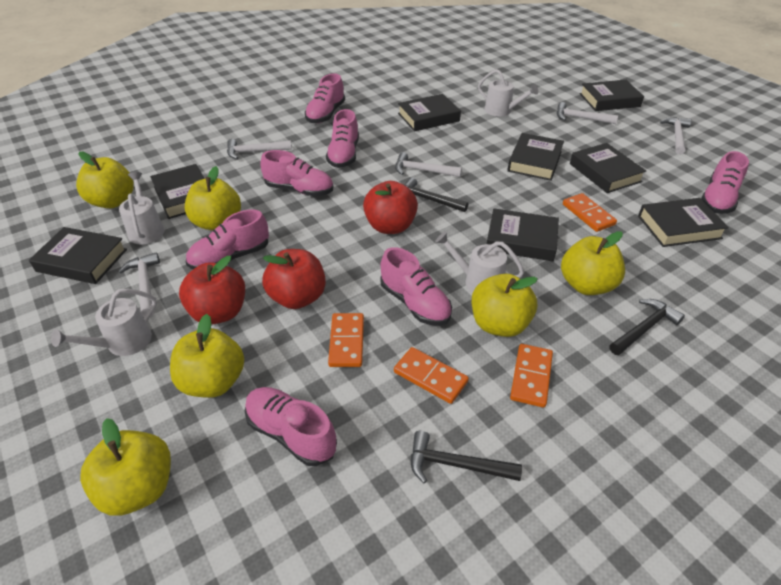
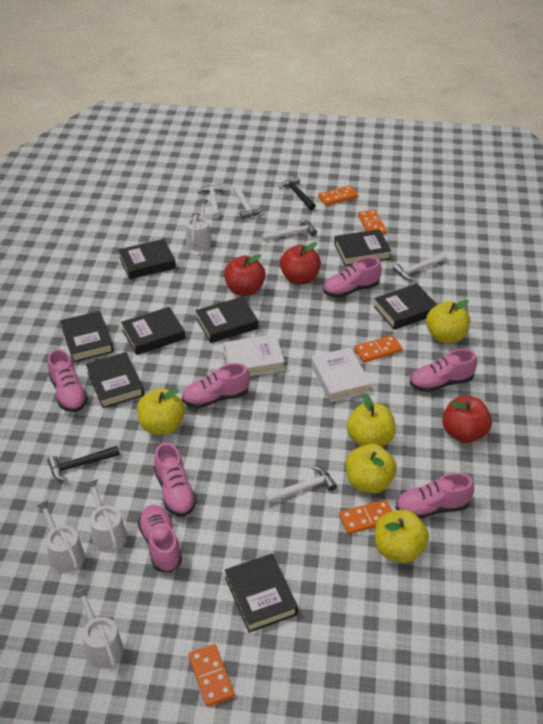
black hammer: 3 -> 2
orange domino: 4 -> 5
white book: 0 -> 2
yellow apple: 6 -> 5

